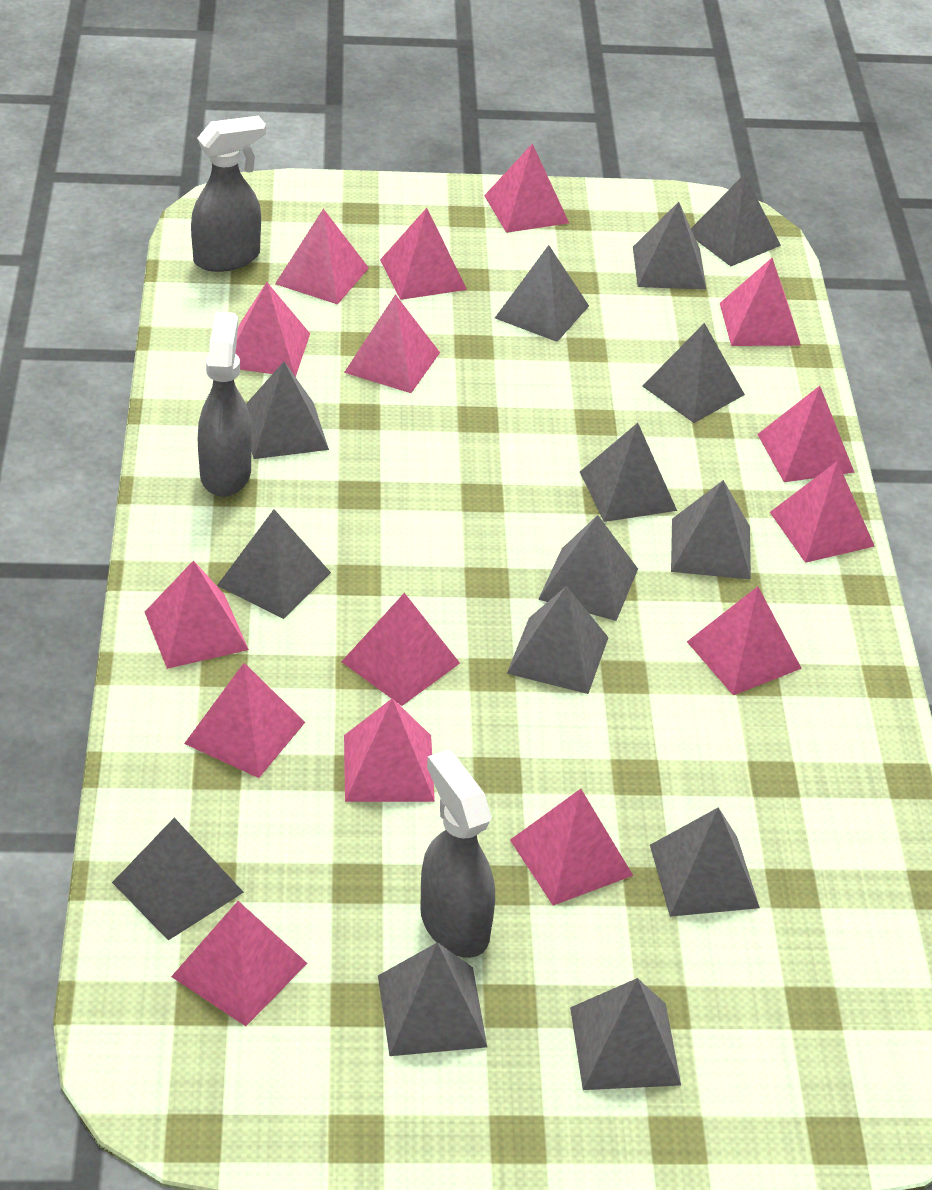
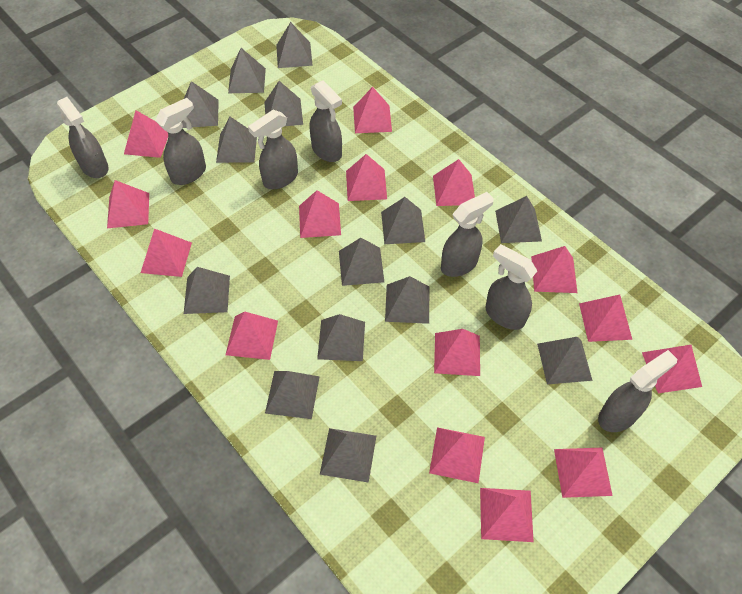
grey spray bottle: 3 -> 7

